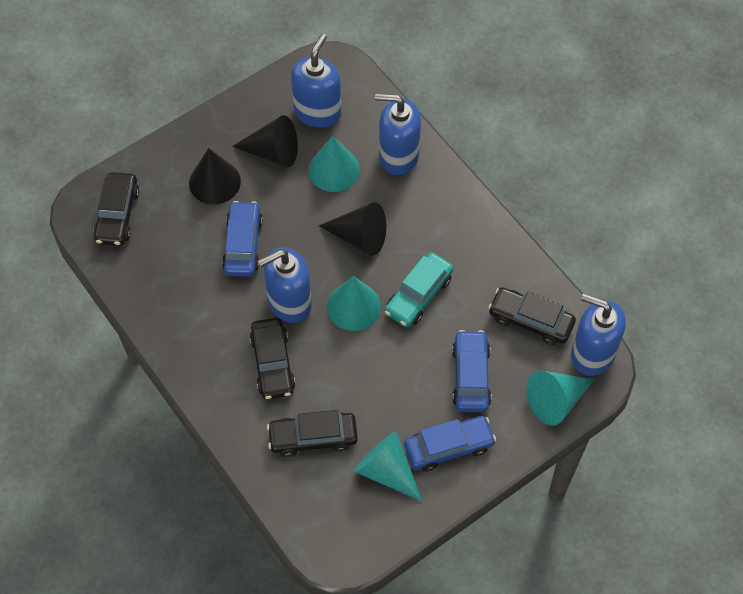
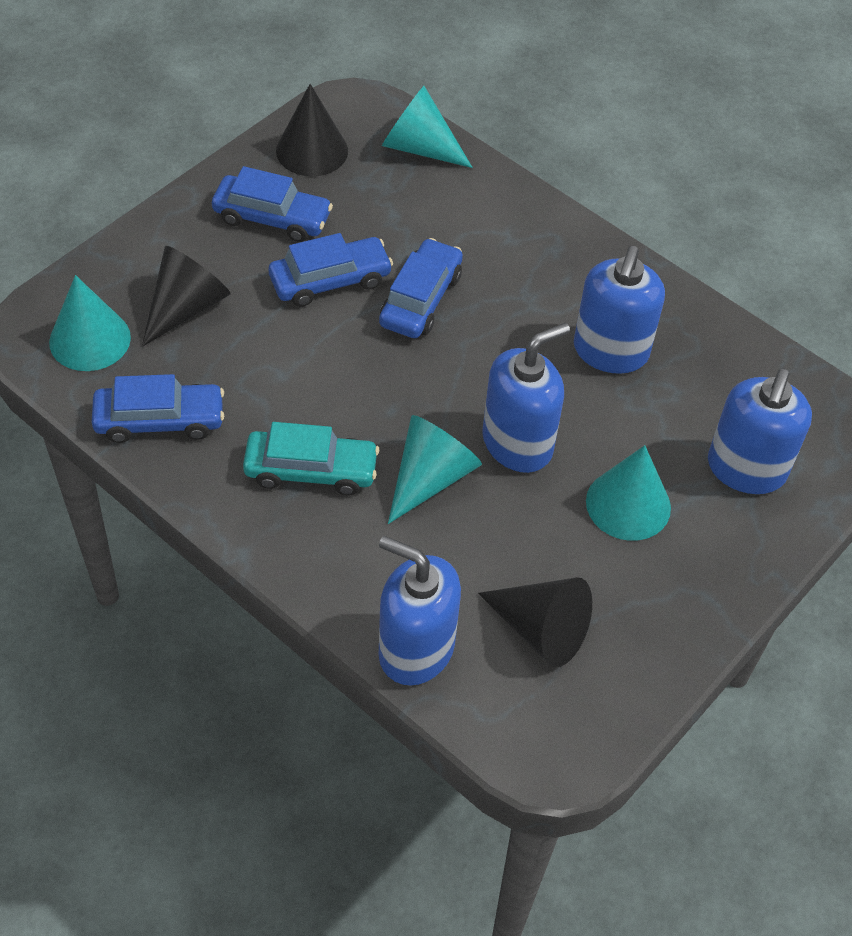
black car: 4 -> 0
blue car: 3 -> 4

